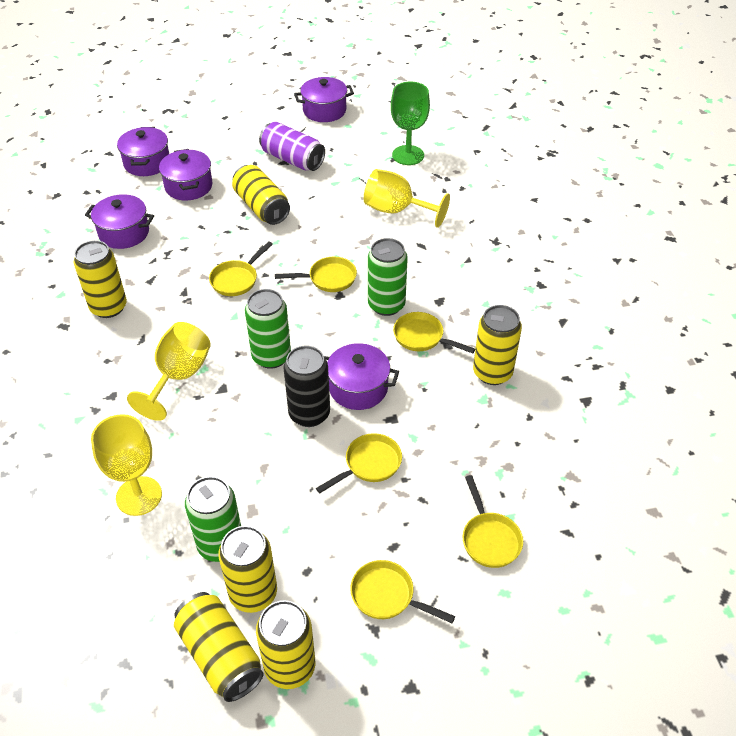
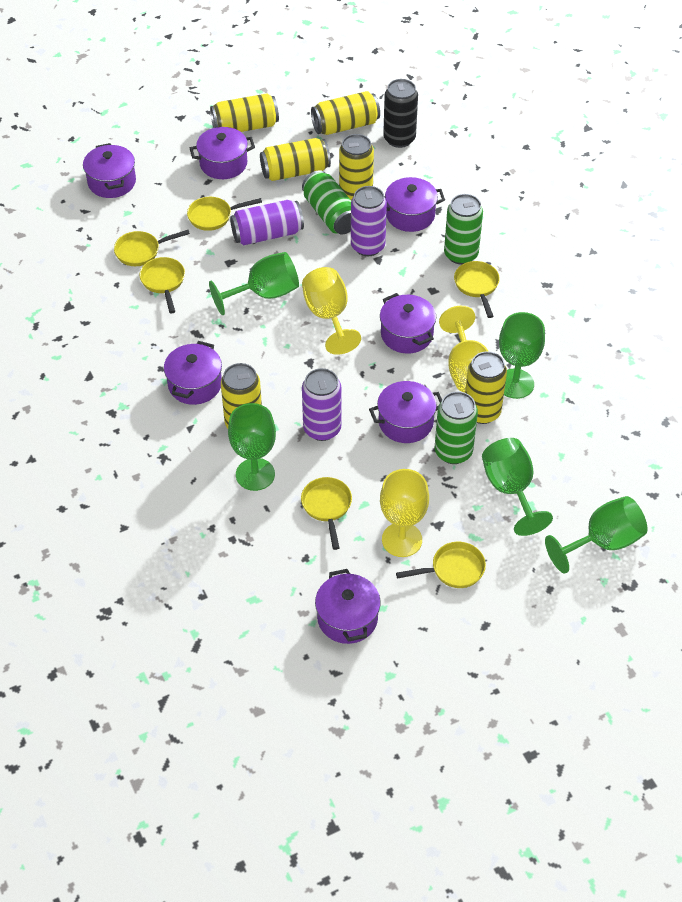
green goblet: 1 -> 5
purple can: 1 -> 3
purple pot: 5 -> 7

